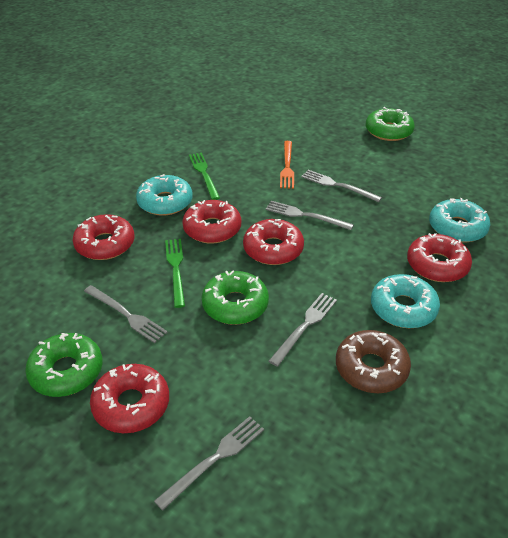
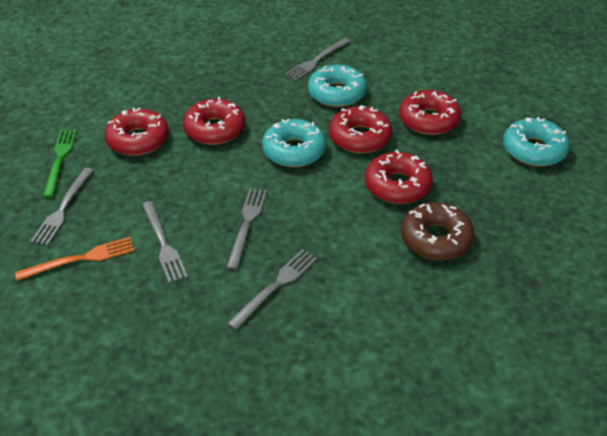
green donut: 3 -> 0
green fork: 2 -> 1

